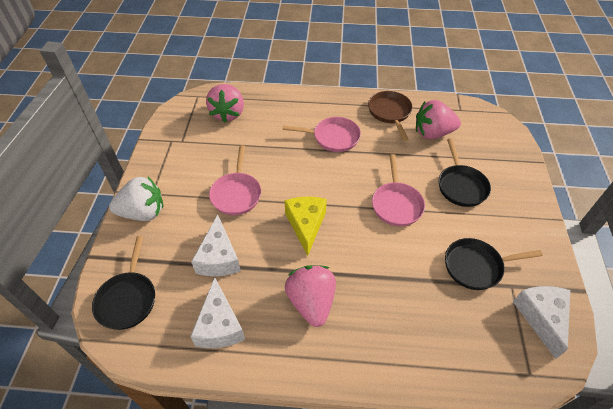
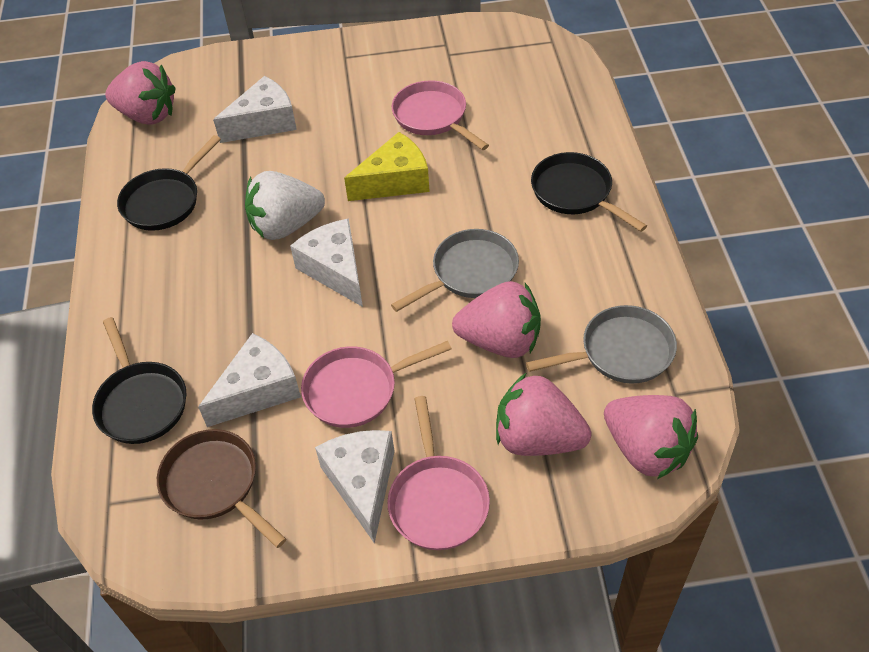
grey pan: 0 -> 2
pink strawberry: 3 -> 4
white cheese: 3 -> 4

